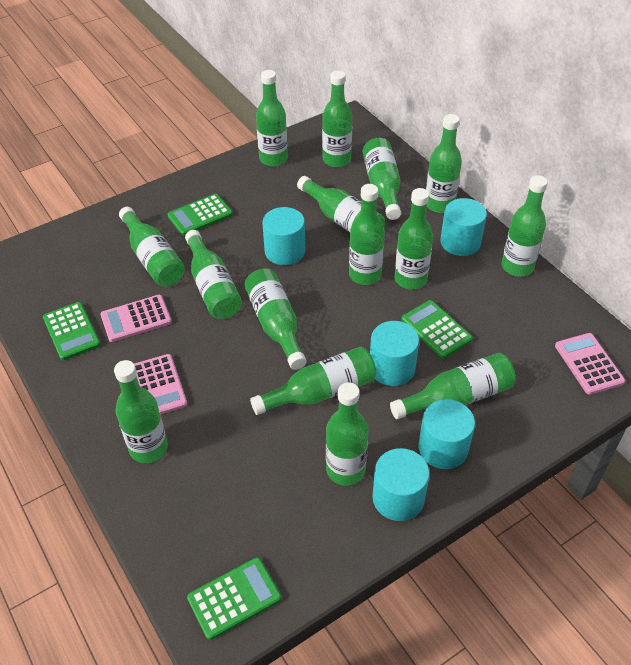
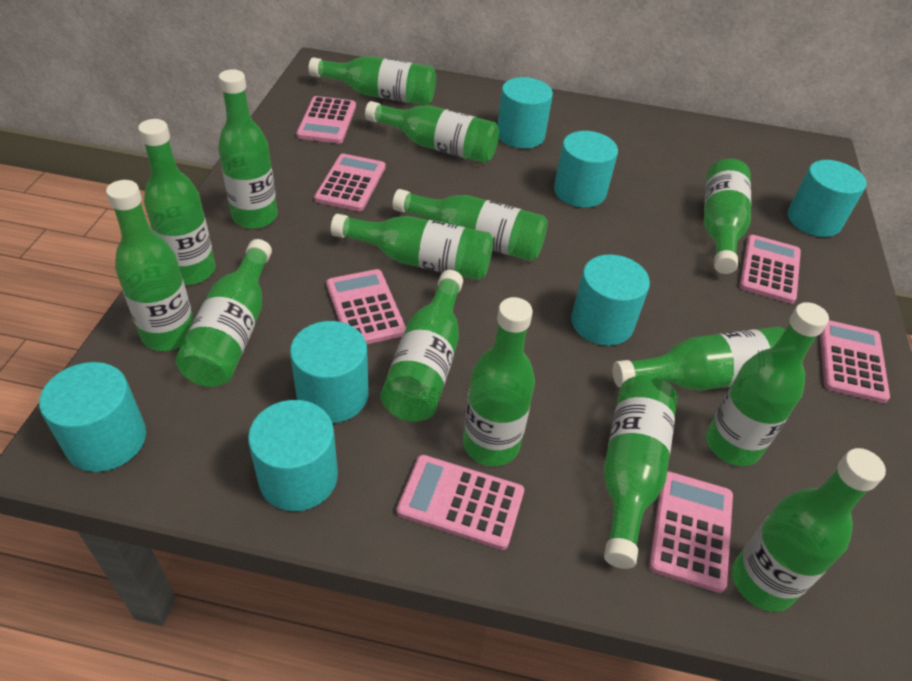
green calculator: 4 -> 0
pink calculator: 3 -> 7
turquoise cylinder: 5 -> 7

